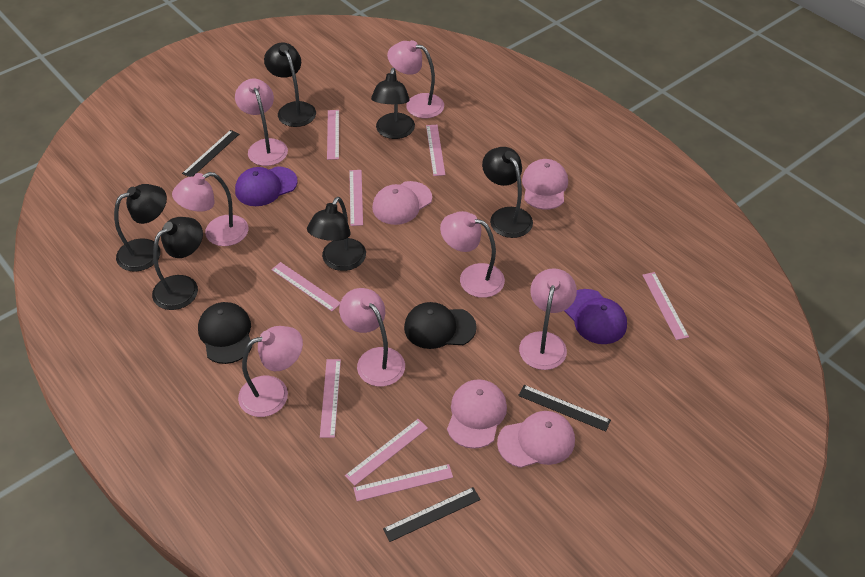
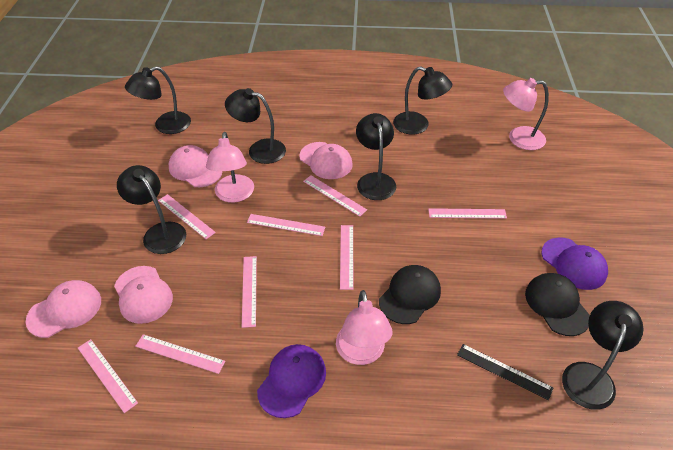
black ruler: 3 -> 1
pink lamp: 7 -> 3

